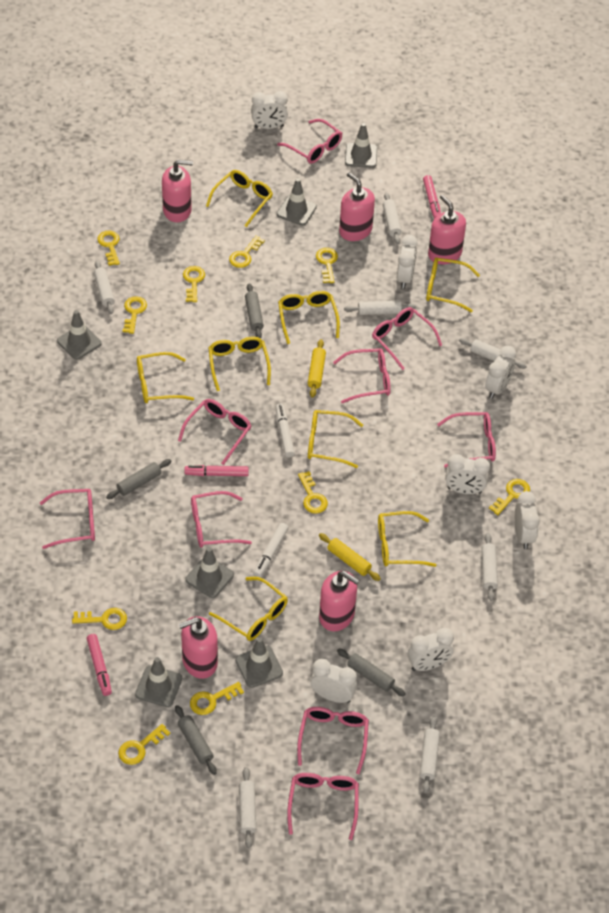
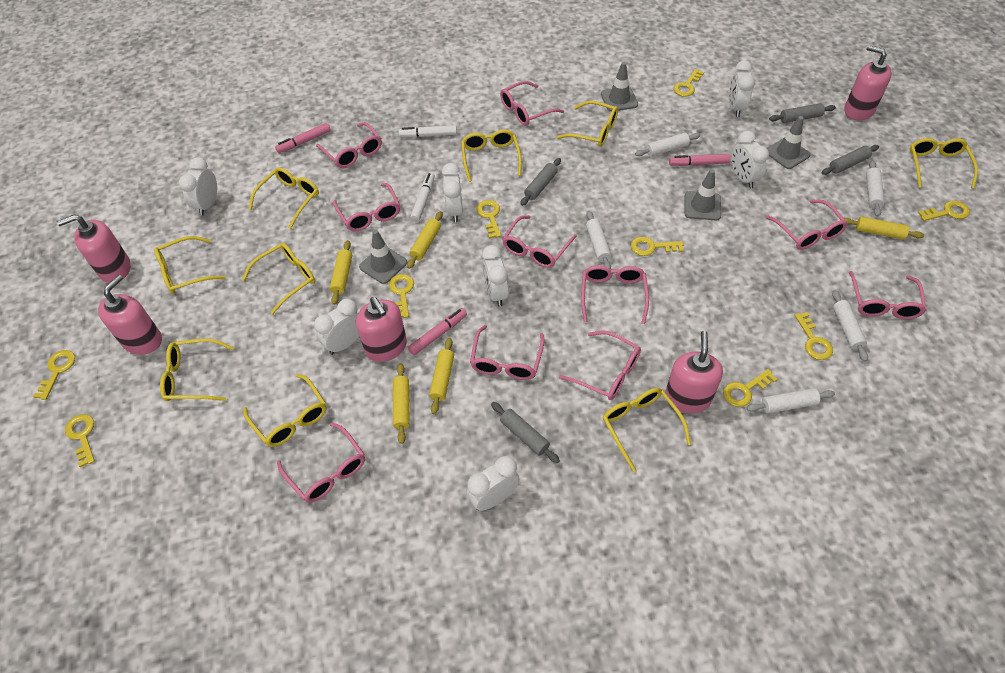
grey traffic cone: 6 -> 4
pink glasses: 9 -> 10
white rolling pin: 7 -> 5
yellow glasses: 8 -> 9
yellow key: 10 -> 9
yellow rolling pin: 2 -> 5

